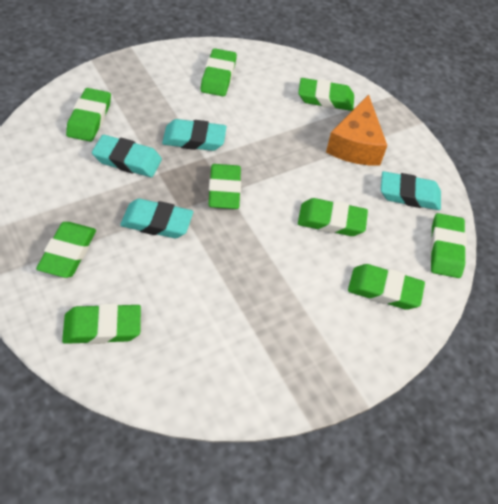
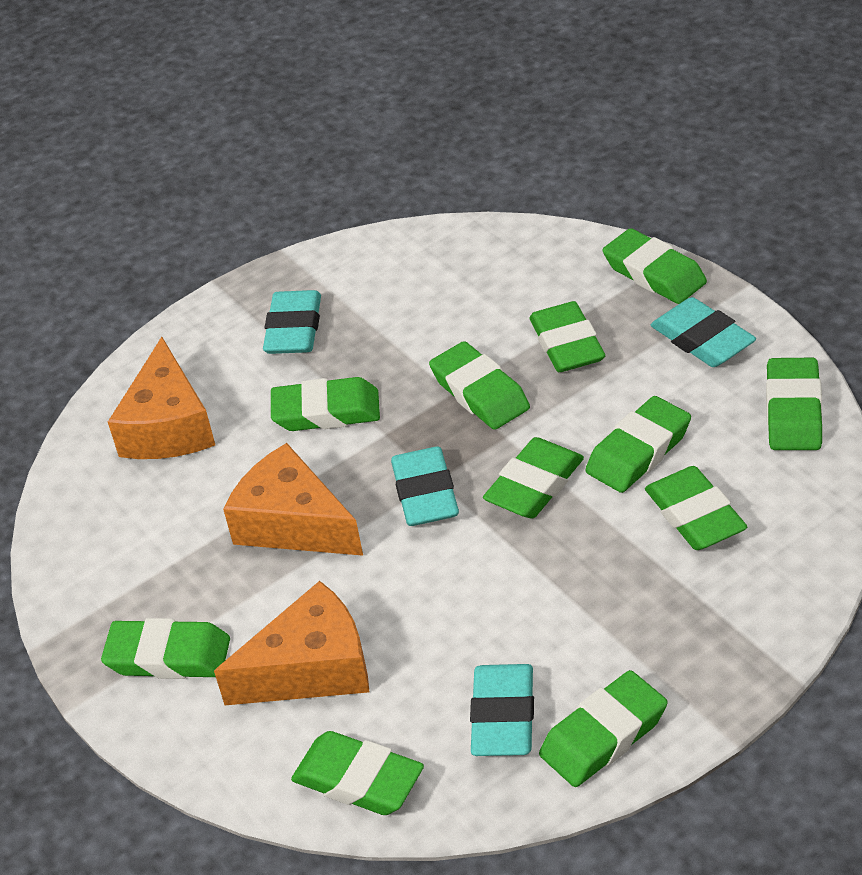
green eraser: 9 -> 11
orange cheese: 1 -> 3

